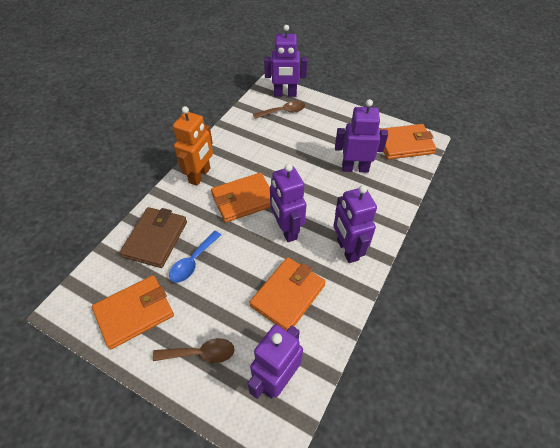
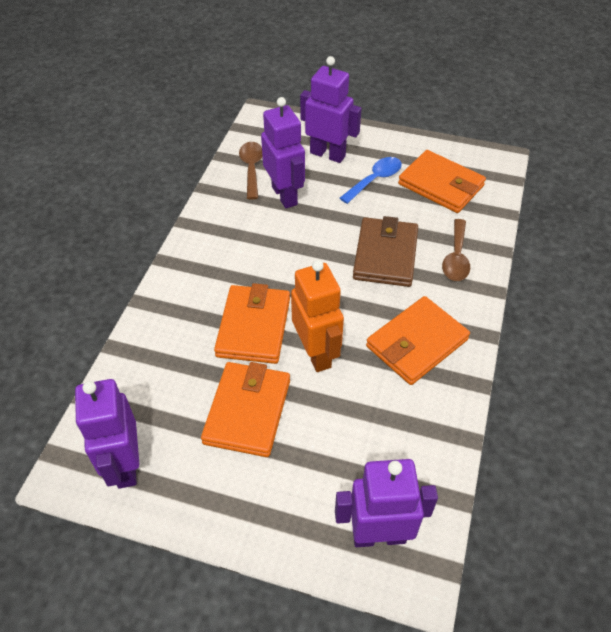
purple robot: 5 -> 4

